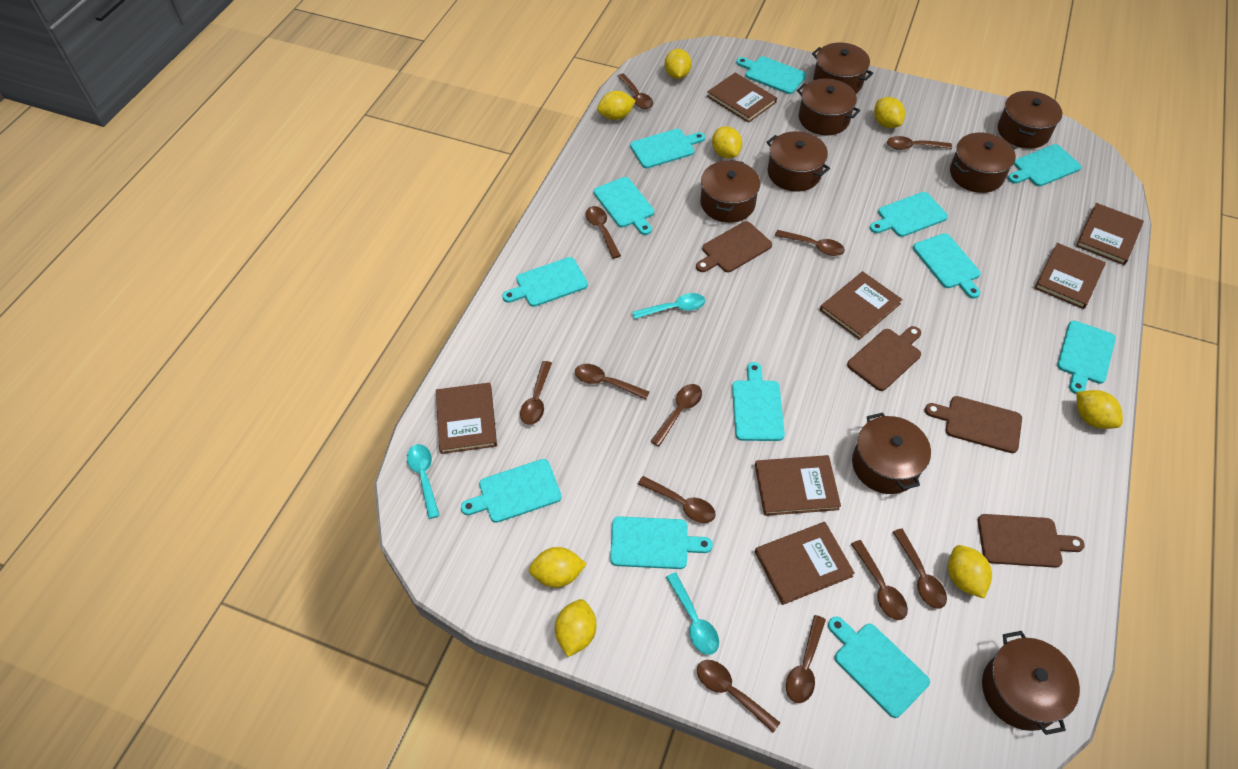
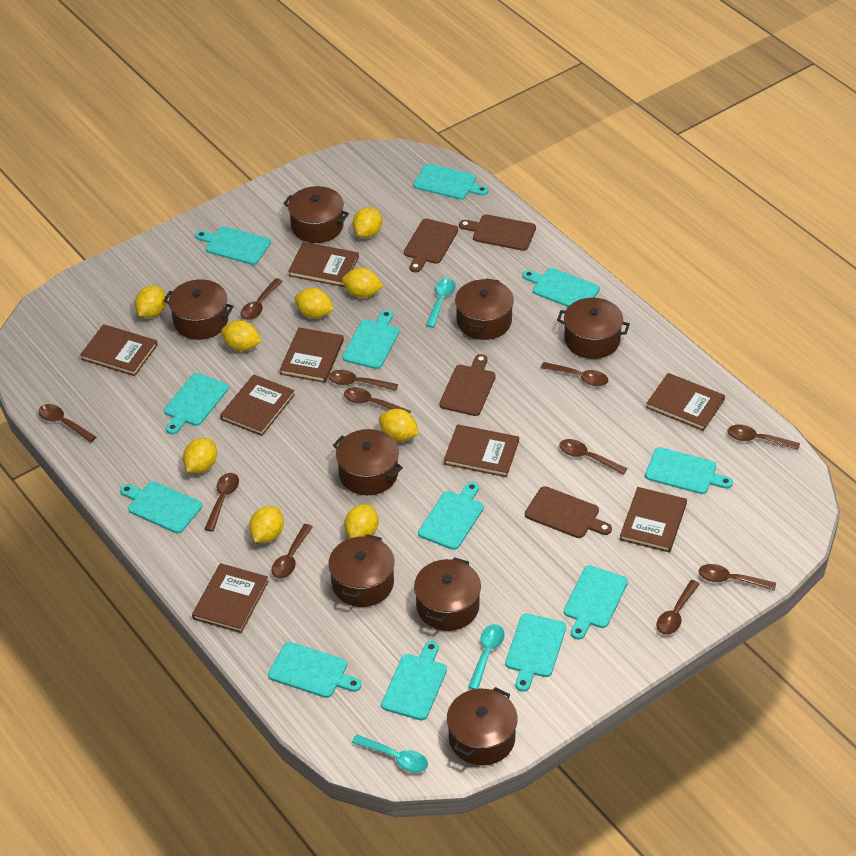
brown book: 7 -> 8
brown spoon: 12 -> 11
yellow lemon: 8 -> 9

